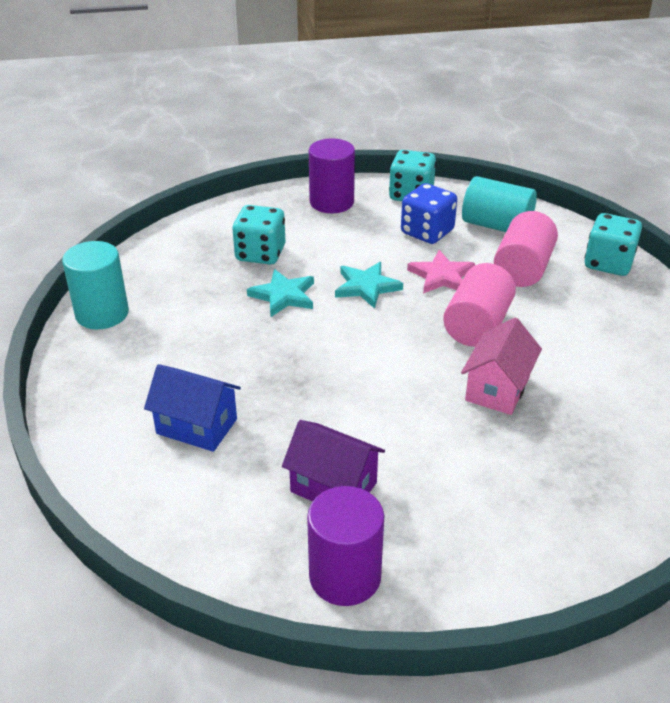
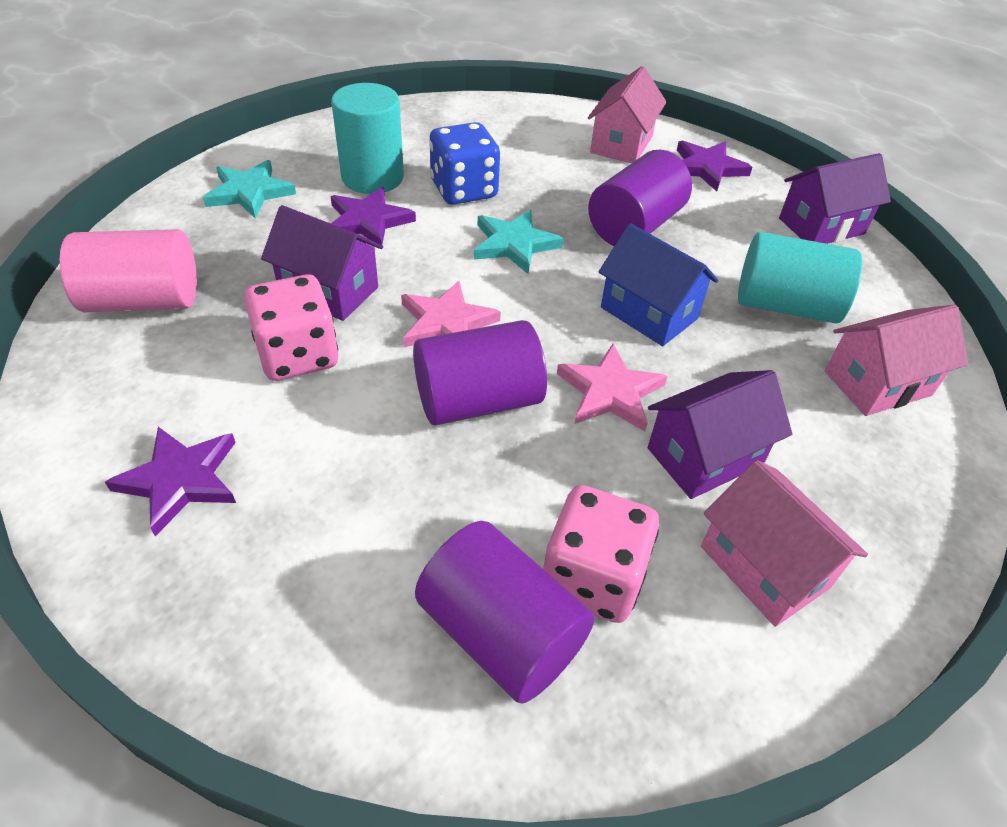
pink cylinder: 2 -> 1
pink dice: 0 -> 2
pink house: 1 -> 3
pink star: 1 -> 2
purple cylinder: 2 -> 3
purple house: 1 -> 3
purple star: 0 -> 3
turquoise dice: 3 -> 0

